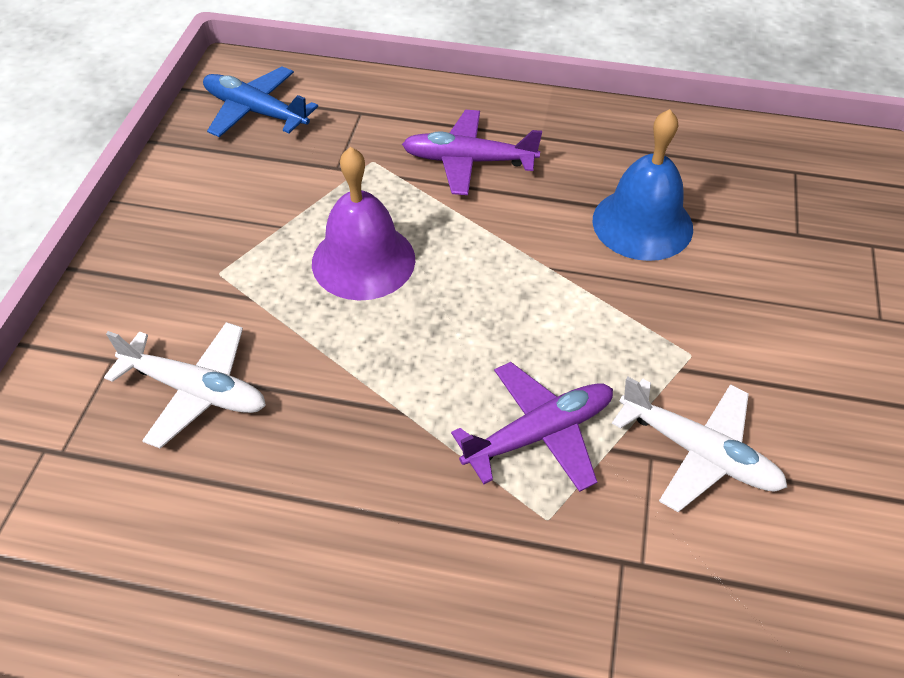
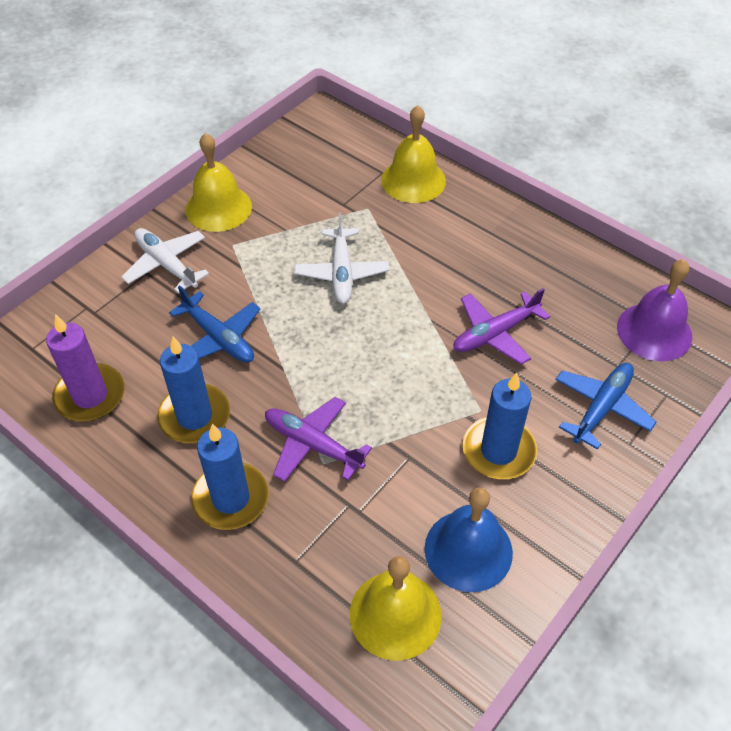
blue candle: 0 -> 3
blue plane: 1 -> 2
purple candle: 0 -> 1
yellow bell: 0 -> 3

